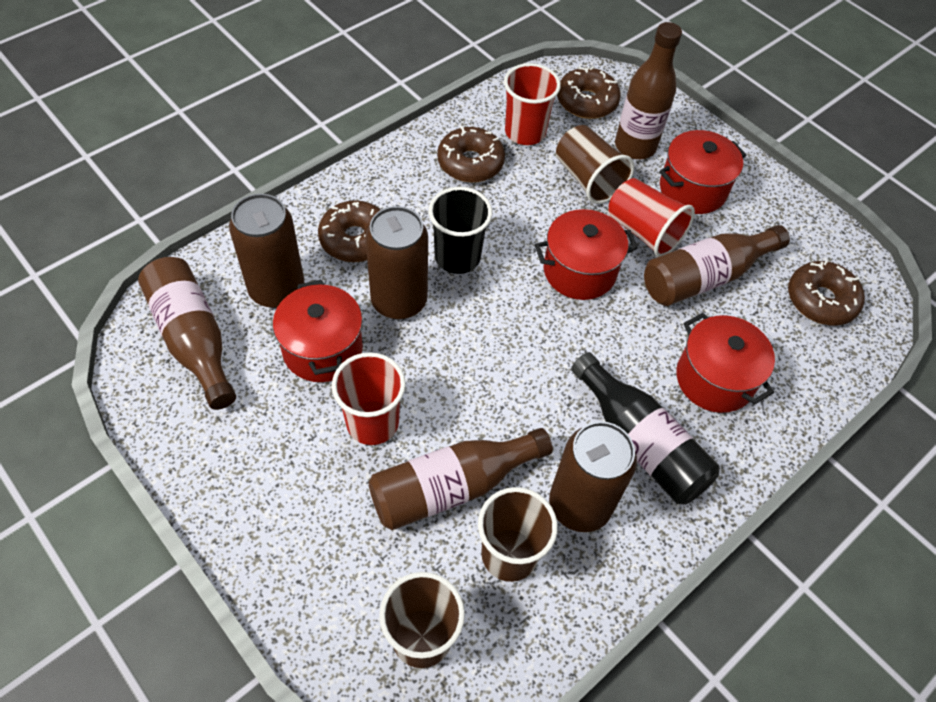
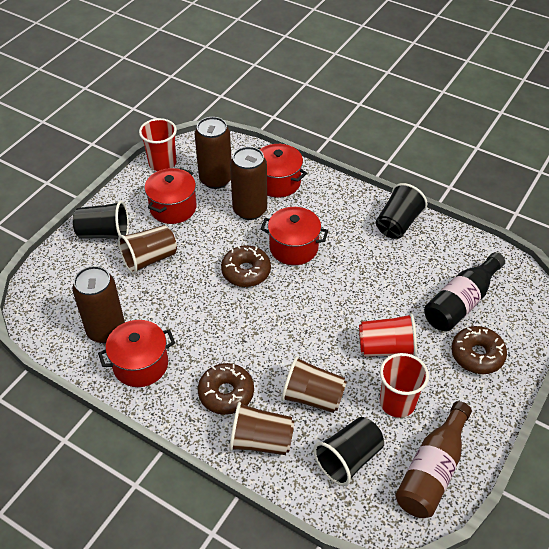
black cup: 1 -> 3
brown bottle: 4 -> 1
brown donut: 4 -> 3

